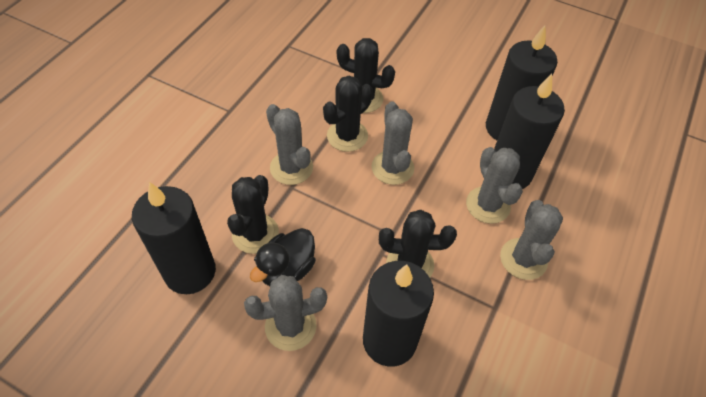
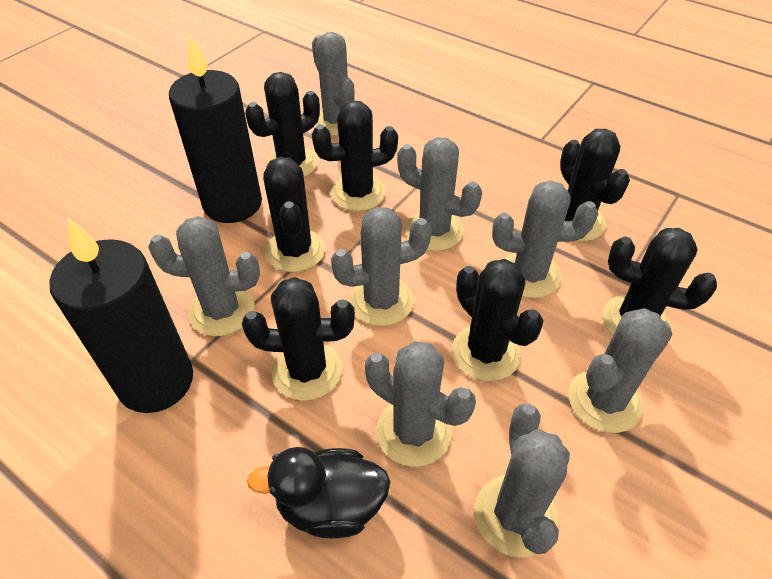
black cactus: 4 -> 7
black candle: 4 -> 2
grey cactus: 5 -> 8

